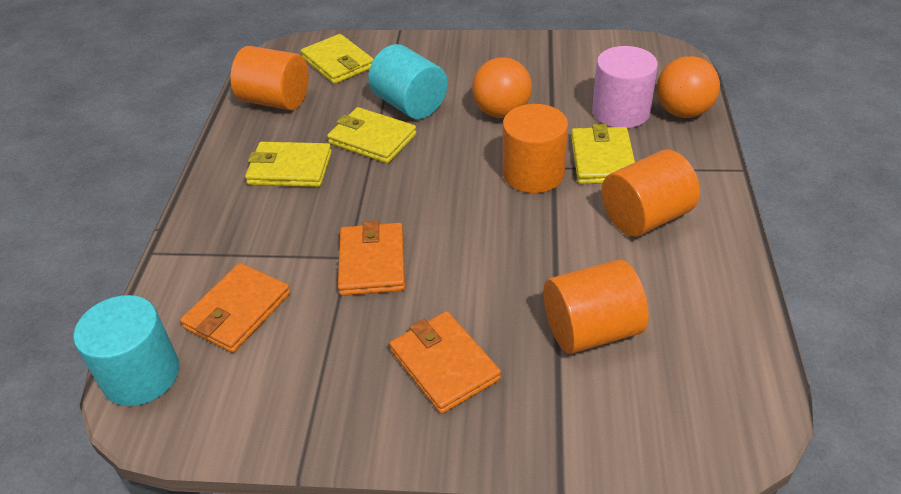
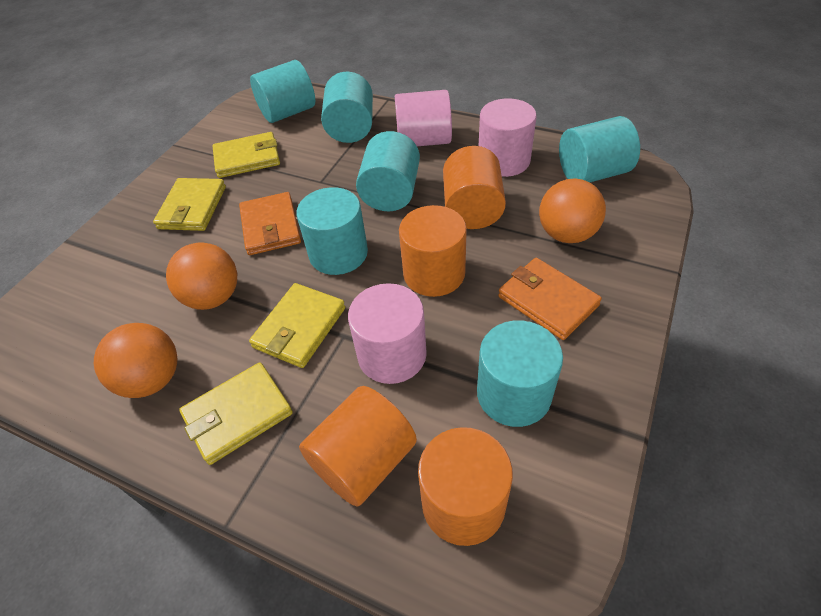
orange ball: 2 -> 3
orange wallet: 3 -> 2
pink cylinder: 1 -> 3
turquoise cylinder: 2 -> 6

